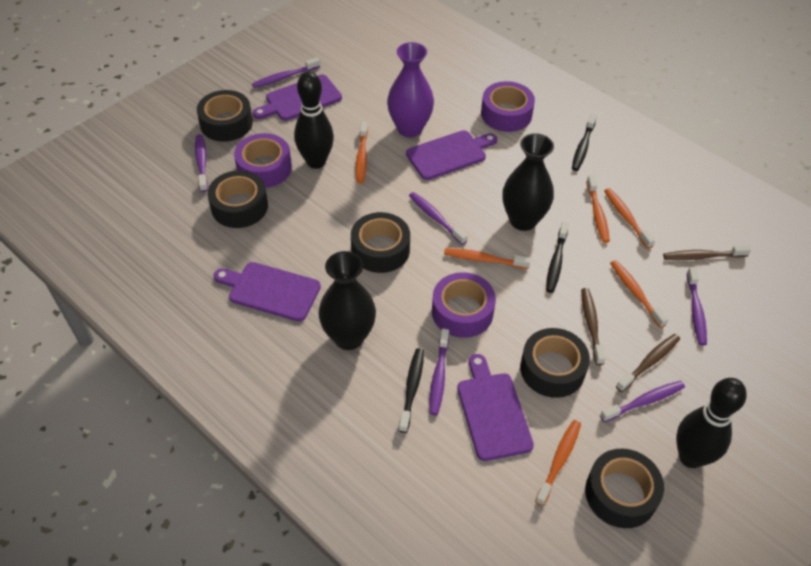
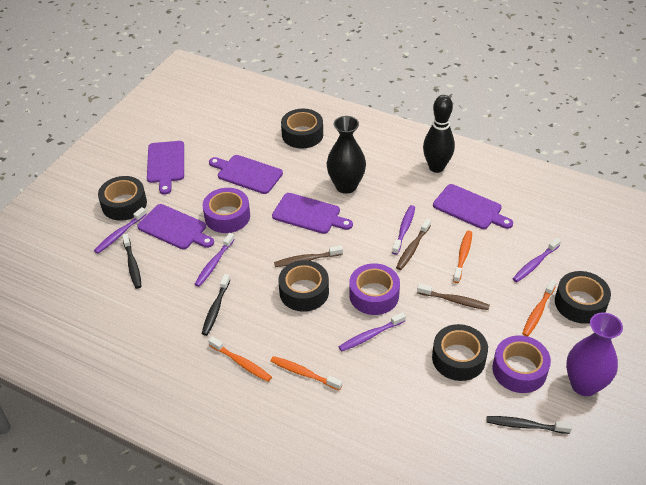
black bowling pin: 2 -> 1
black vase: 2 -> 1
orange toothbrush: 6 -> 4
purple cutting board: 4 -> 5
purple toothbrush: 6 -> 5

